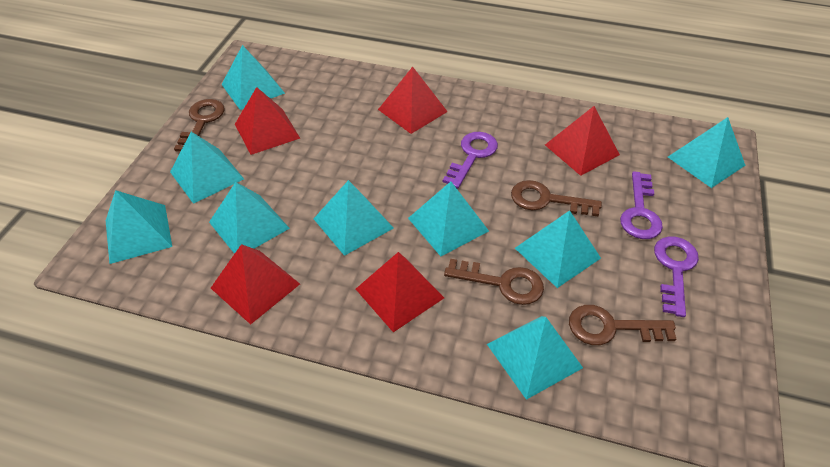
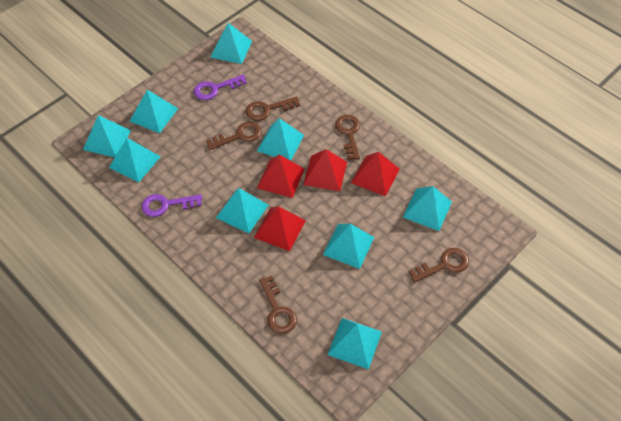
brown key: 4 -> 5
purple key: 3 -> 2
red pyramid: 5 -> 4

